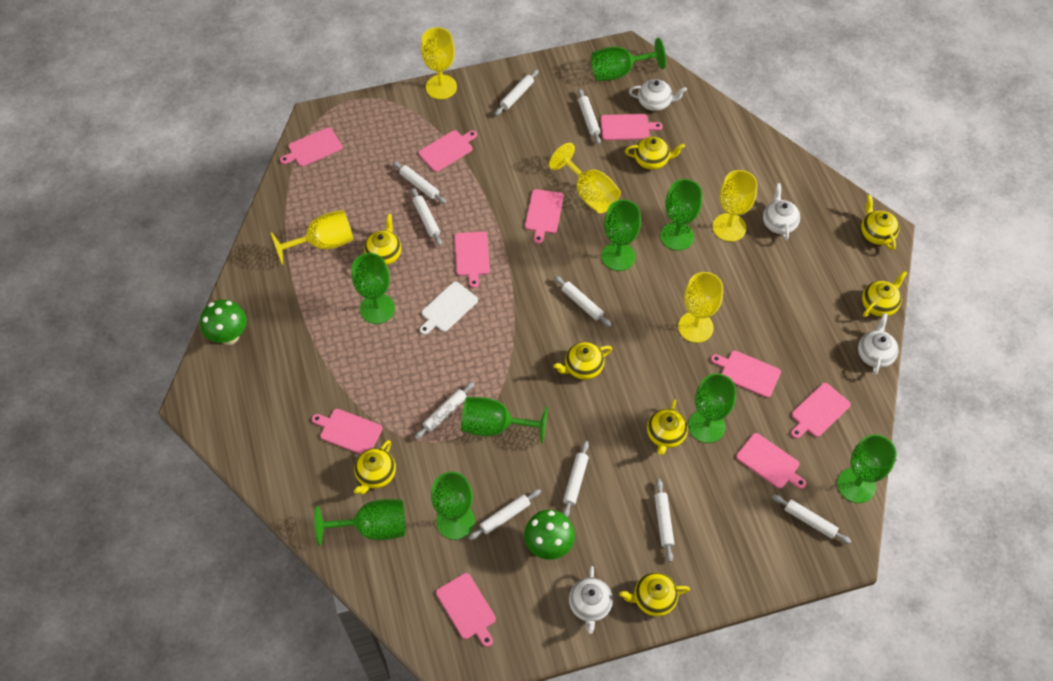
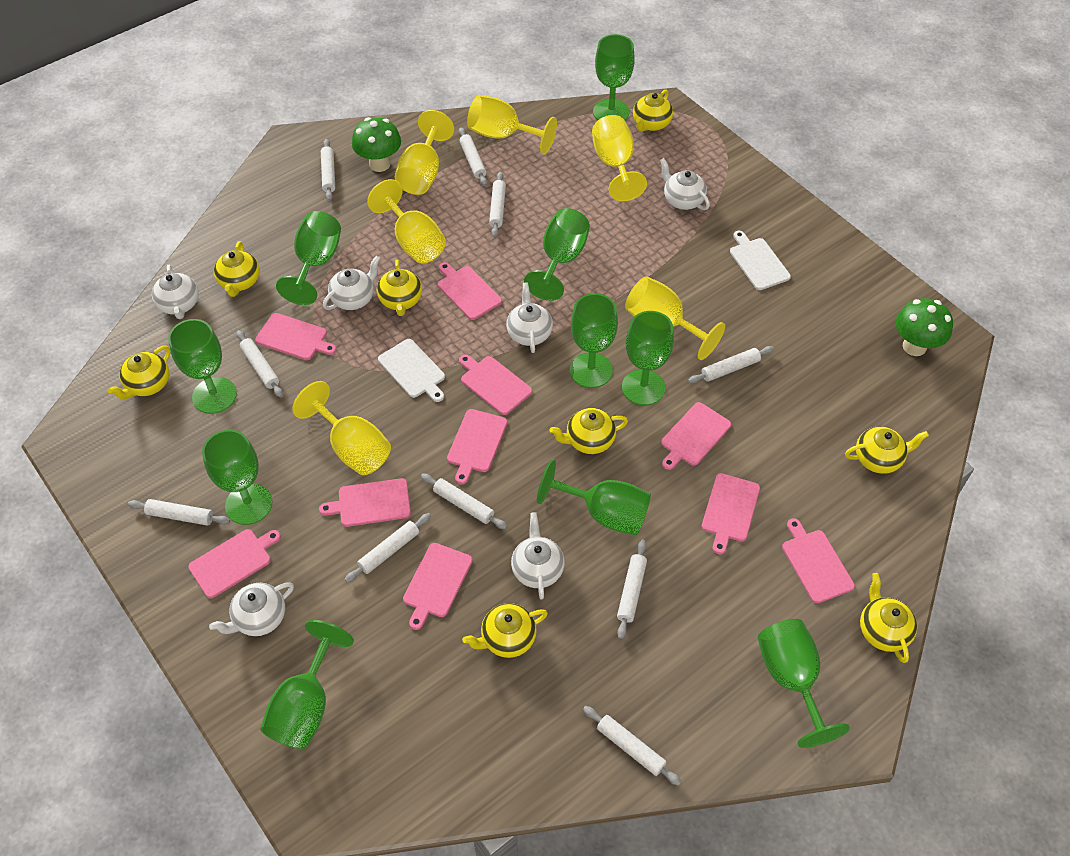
green goblet: 9 -> 10
white cutting board: 1 -> 2
white teapot: 4 -> 6
yellow goblet: 5 -> 6

